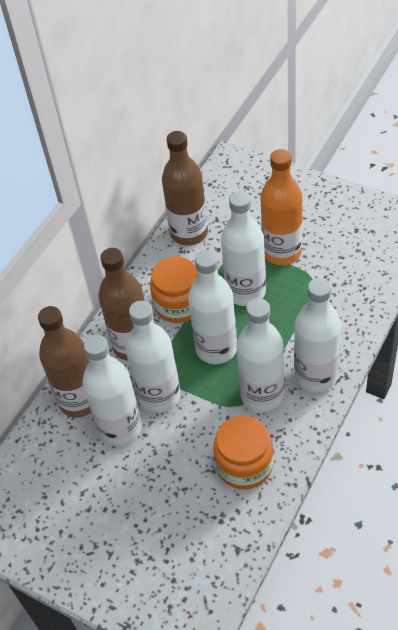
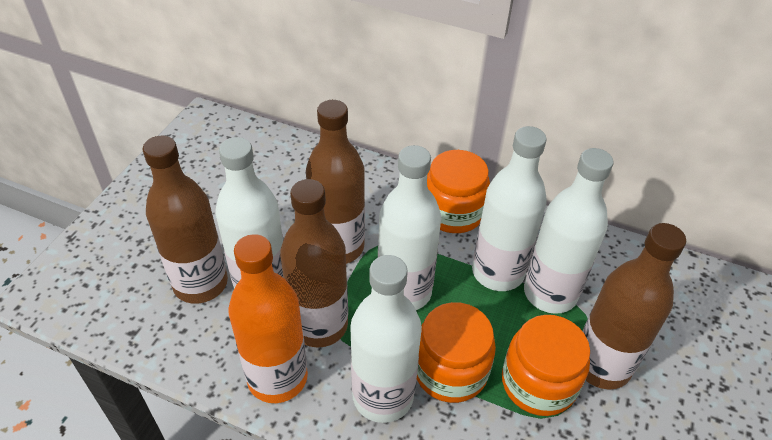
brown bottle: 3 -> 4
orange jar: 2 -> 3
white bottle: 6 -> 5

